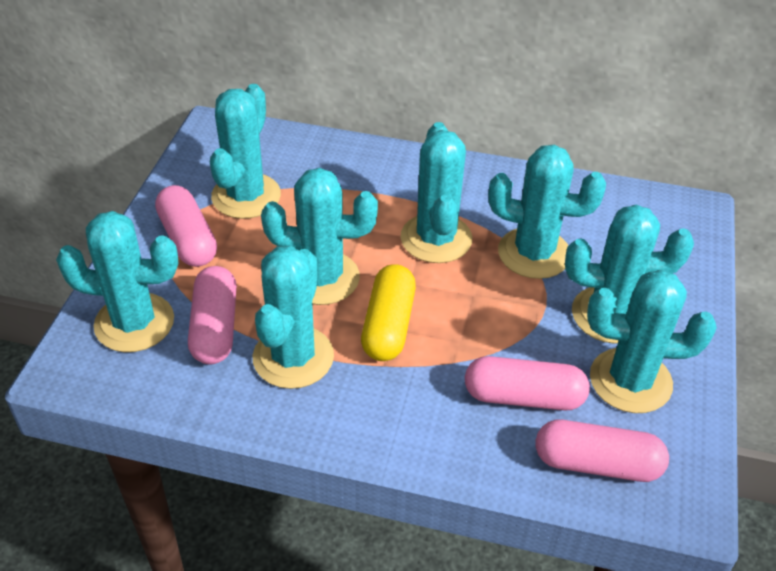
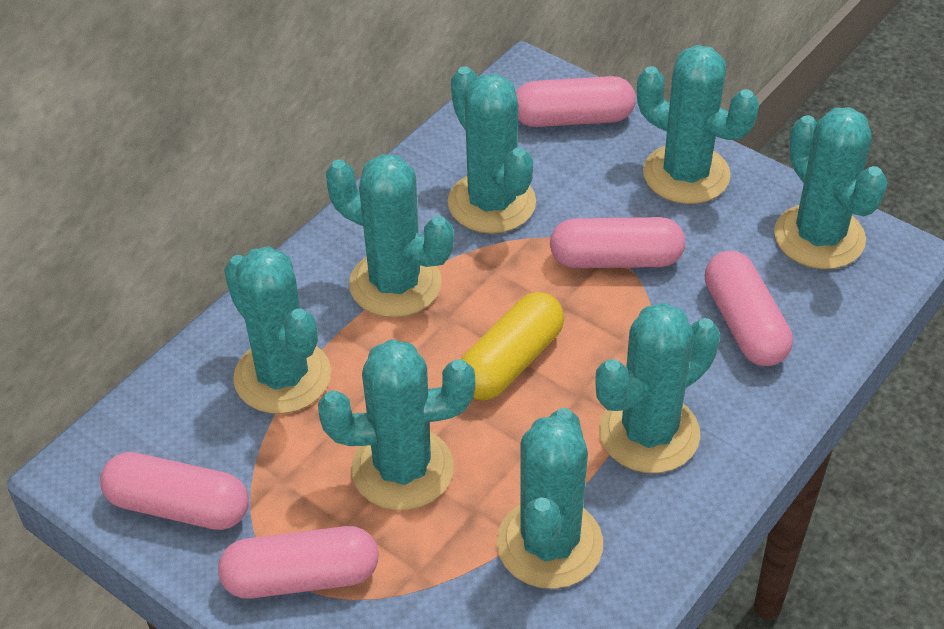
pink capsule: 4 -> 5

